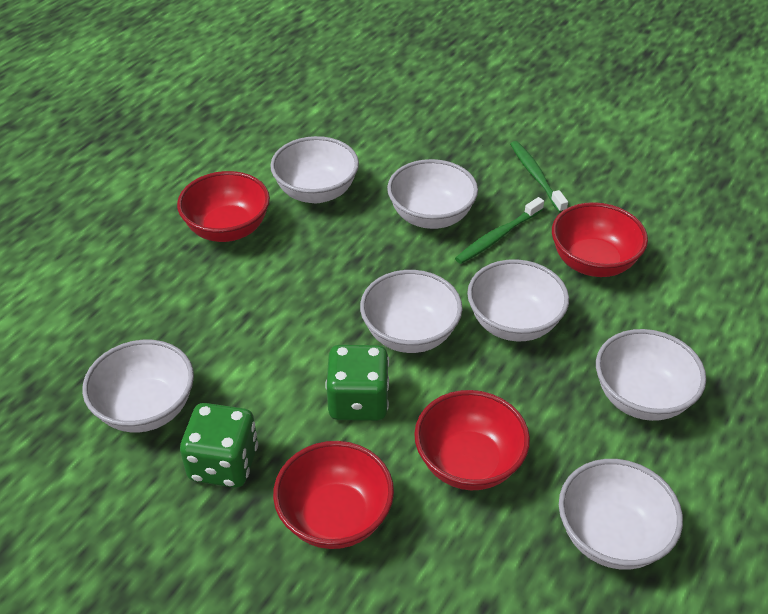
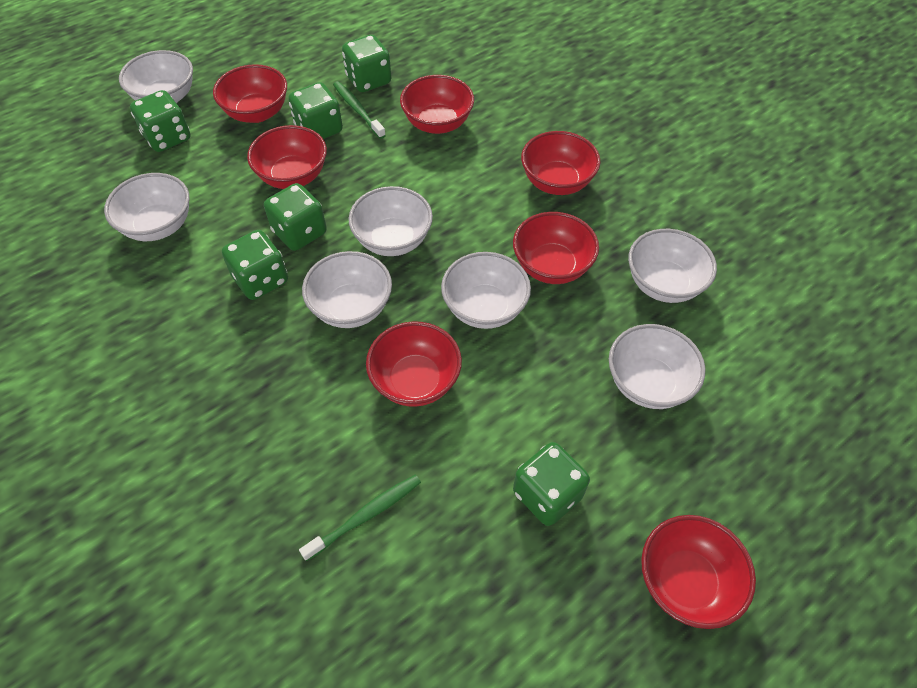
green dice: 2 -> 6
red bowl: 4 -> 7

